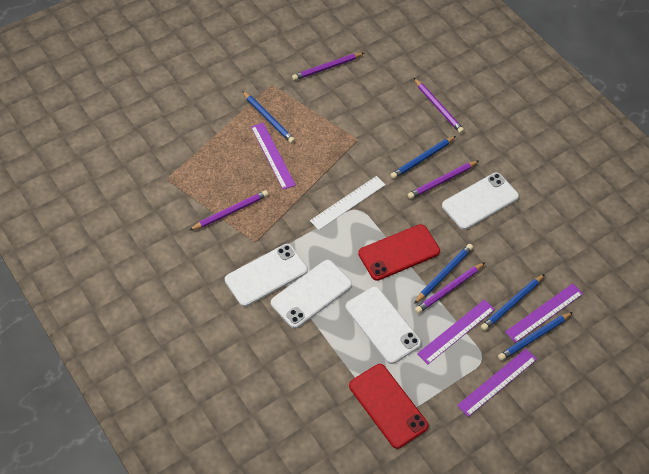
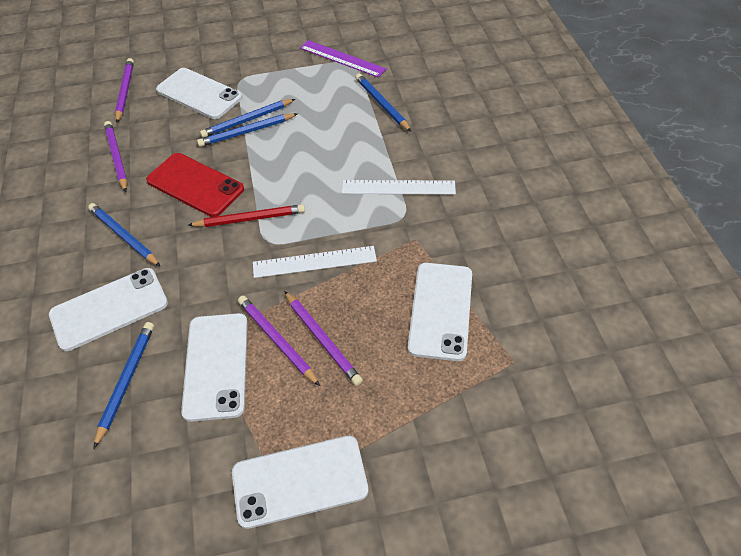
purple pencil: 5 -> 4
purple ruler: 4 -> 1
red pencil: 0 -> 1
red phone: 2 -> 1
white phone: 4 -> 5
white ruler: 1 -> 2

